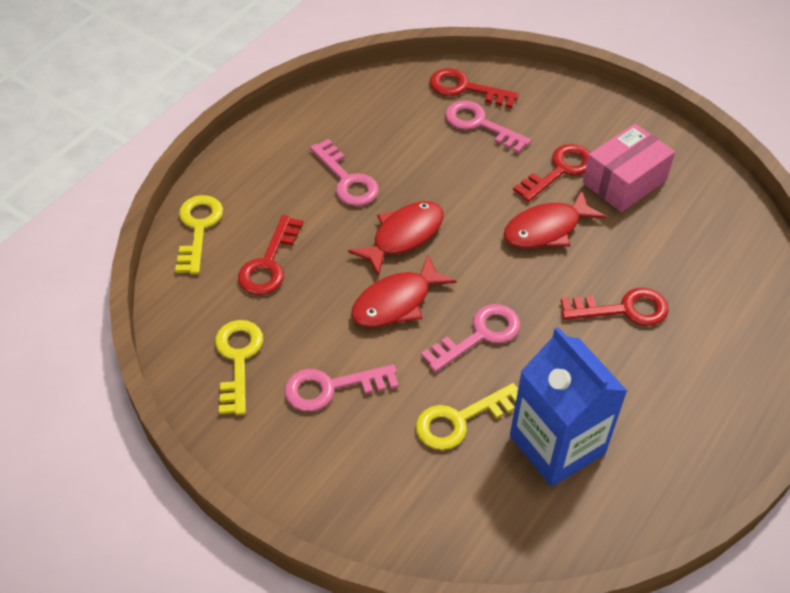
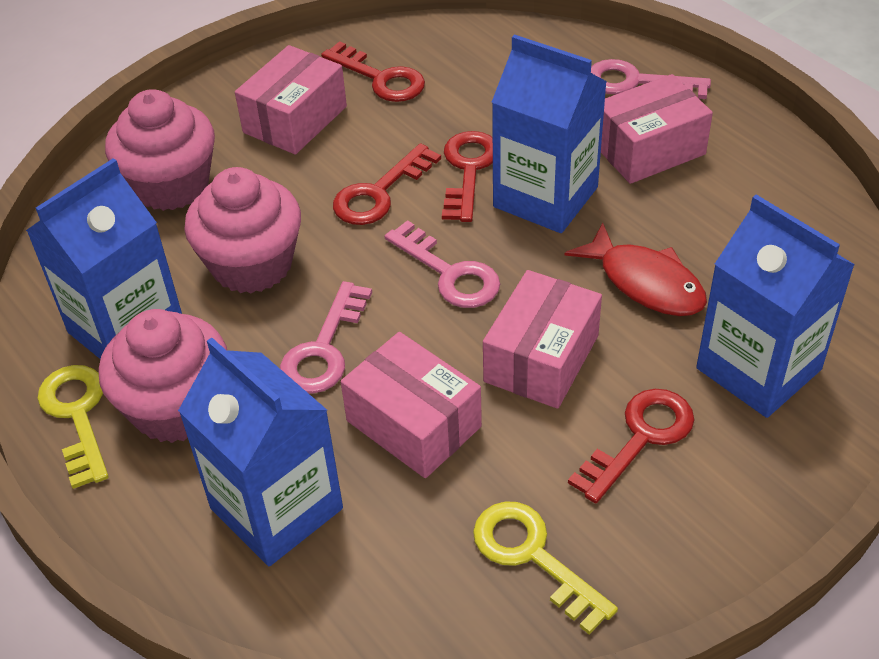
blue carton: 1 -> 4
pink box: 1 -> 4
pink cupcake: 0 -> 3
pink key: 4 -> 3
red fish: 3 -> 1
yellow key: 3 -> 2

